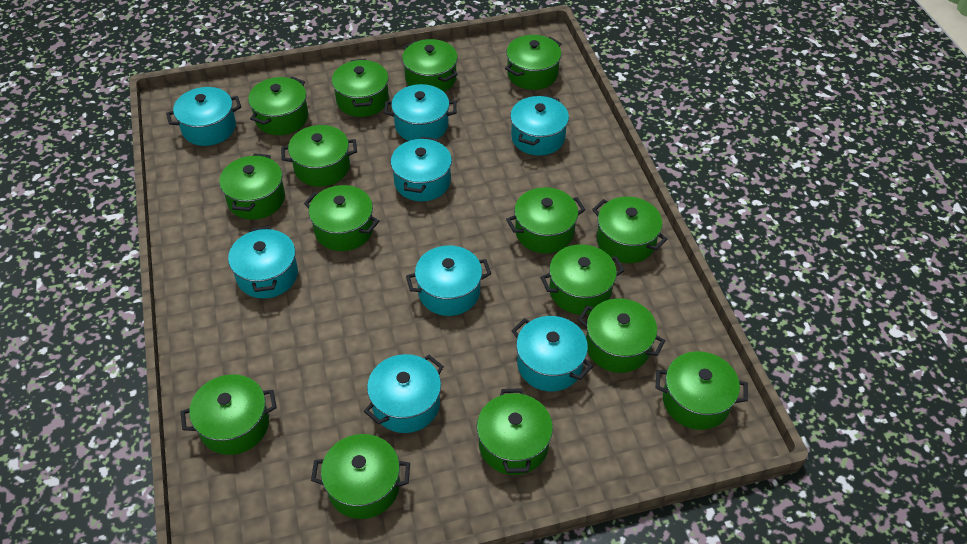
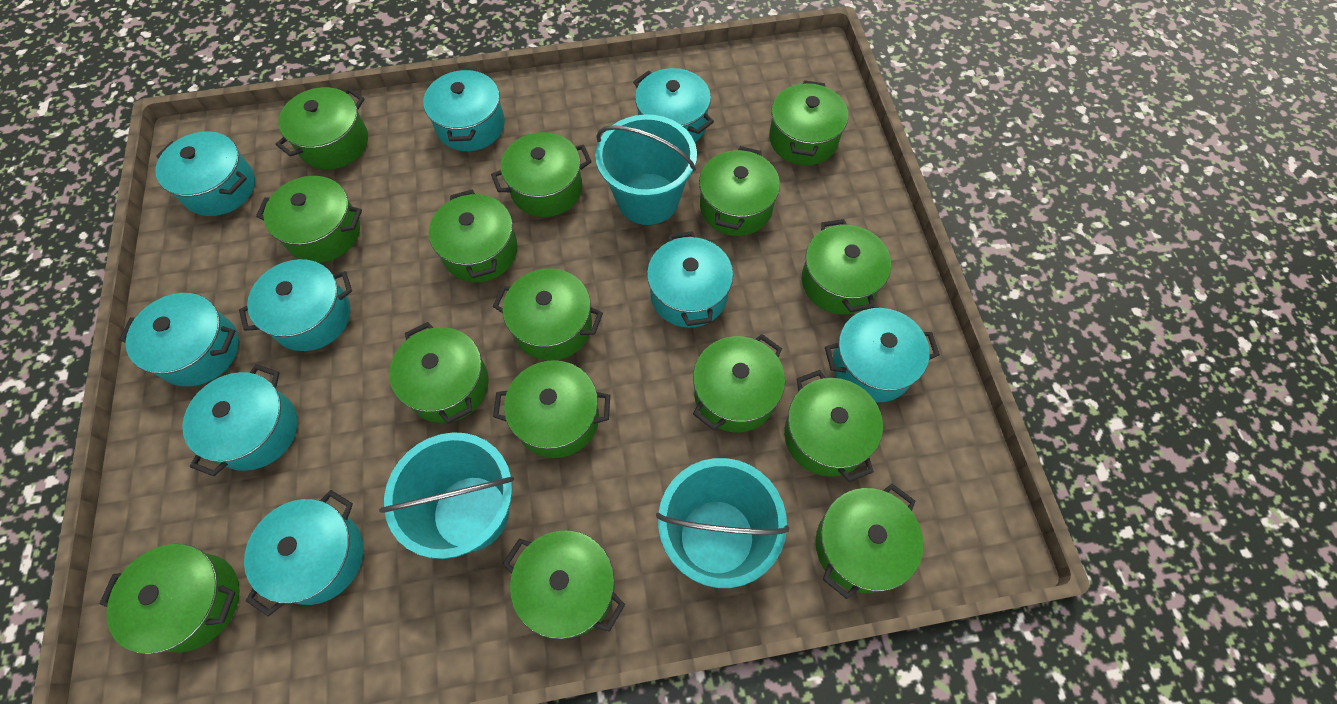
turquoise bucket: 0 -> 3
turquoise pot: 8 -> 9

